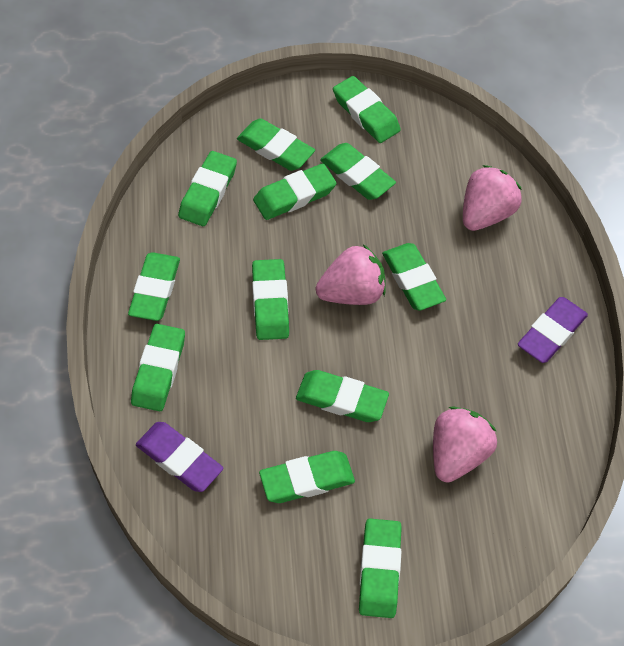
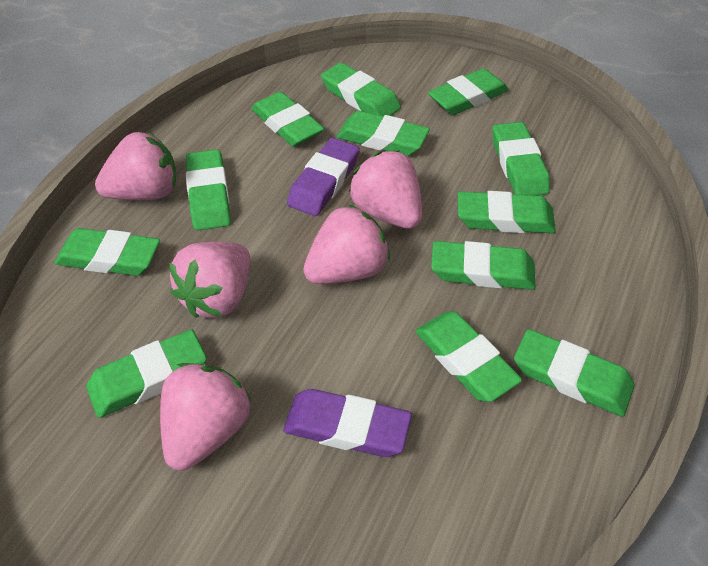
pink strawberry: 3 -> 5

